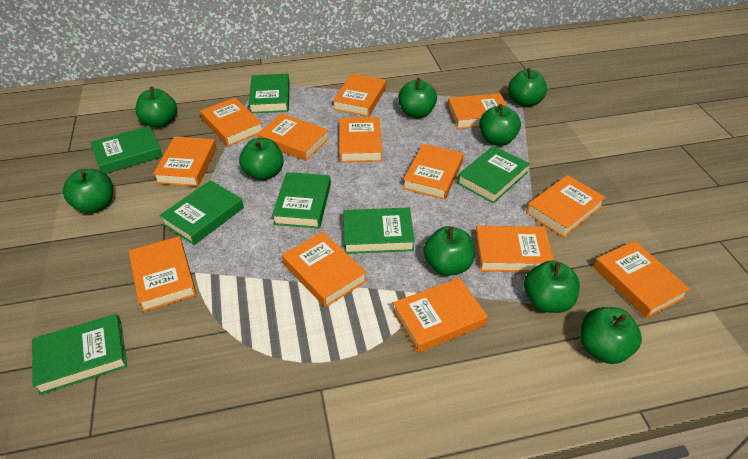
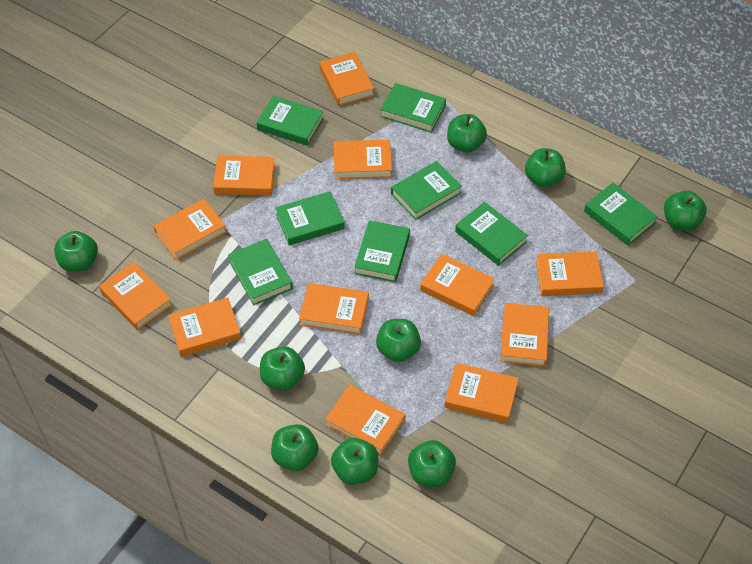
green book: 7 -> 8
orange book: 13 -> 12

